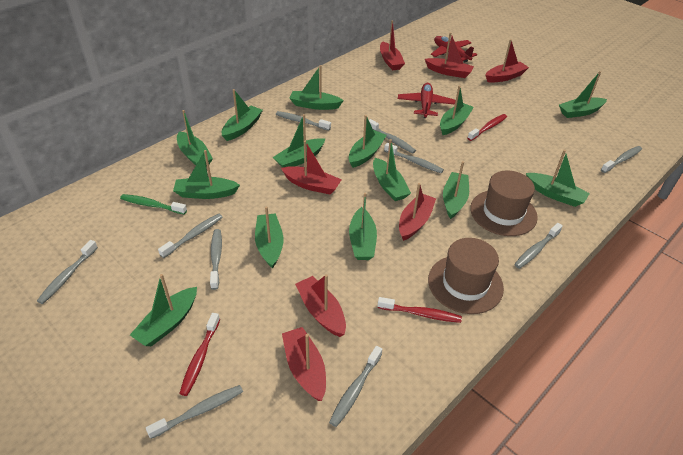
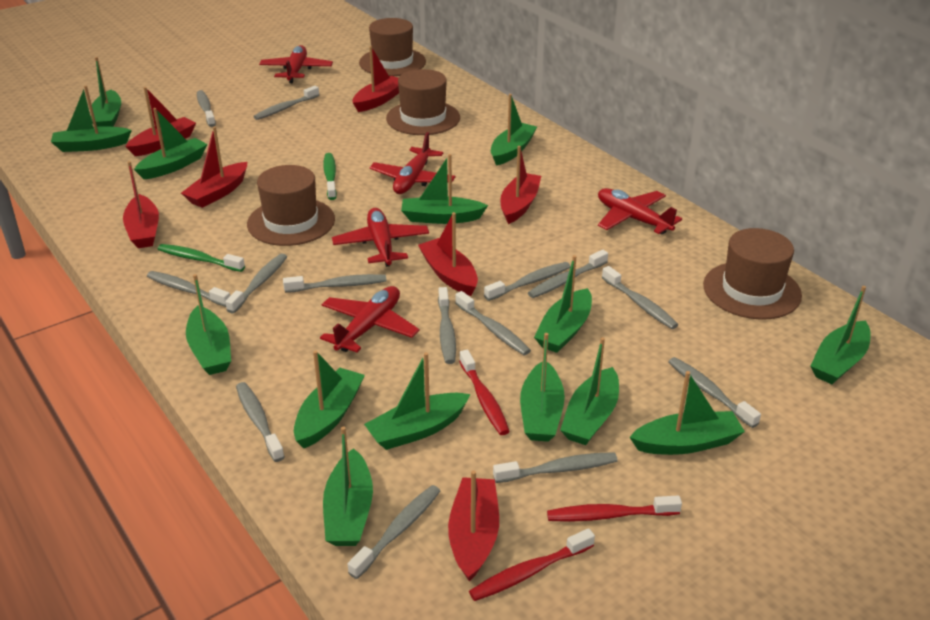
brown hat: 2 -> 4
green toothbrush: 1 -> 2
grey toothbrush: 10 -> 14
red plane: 2 -> 5

